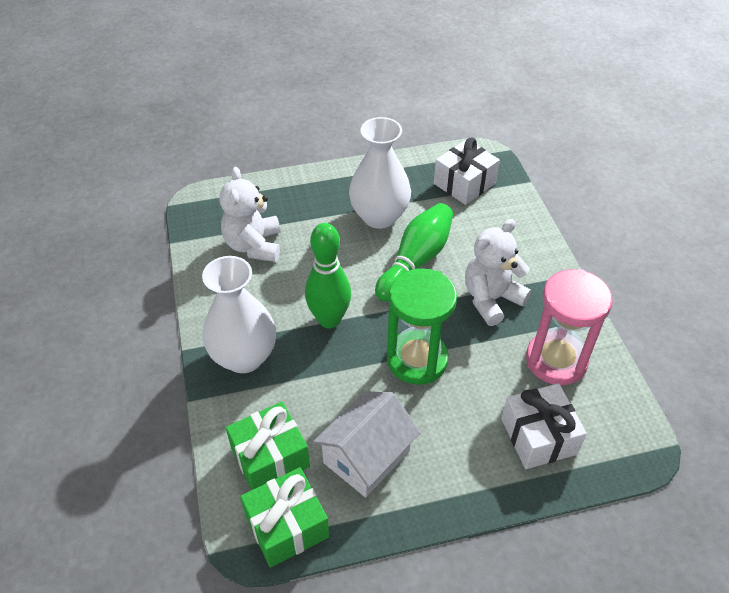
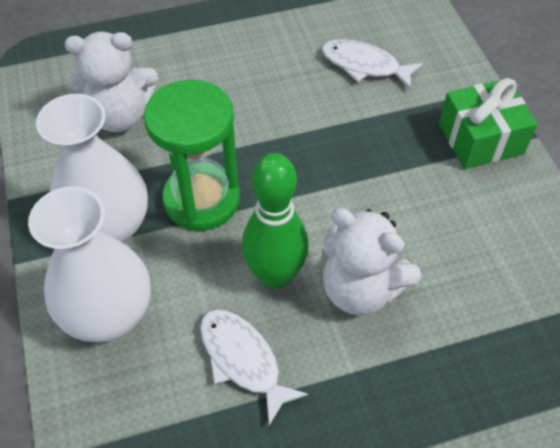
green bowling pin: 2 -> 1
green gift: 2 -> 1
pink hourglass: 1 -> 0
white fish: 0 -> 2
white gift: 2 -> 0
white house: 1 -> 0

